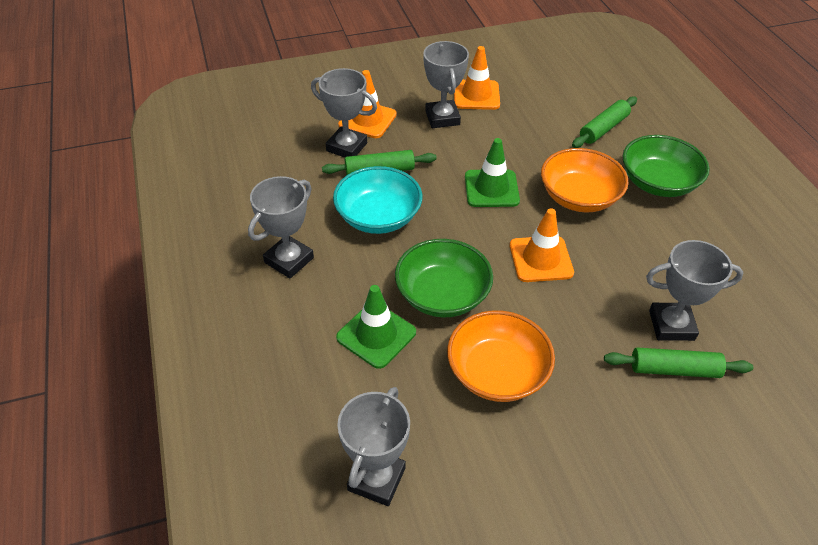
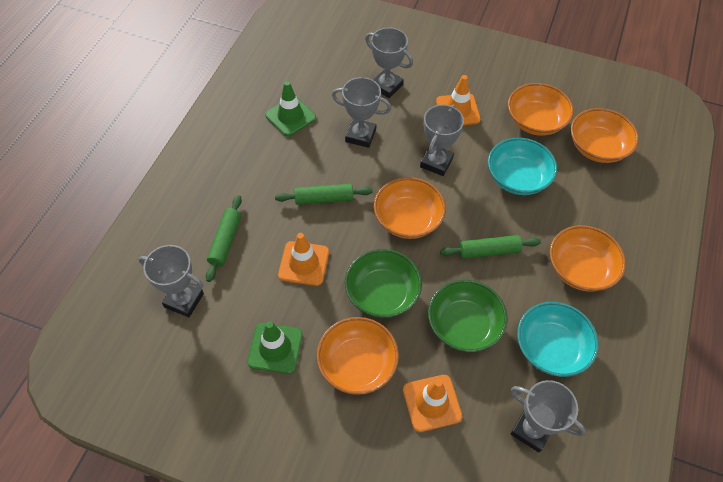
orange bowl: 2 -> 5
turquoise bowl: 1 -> 2

